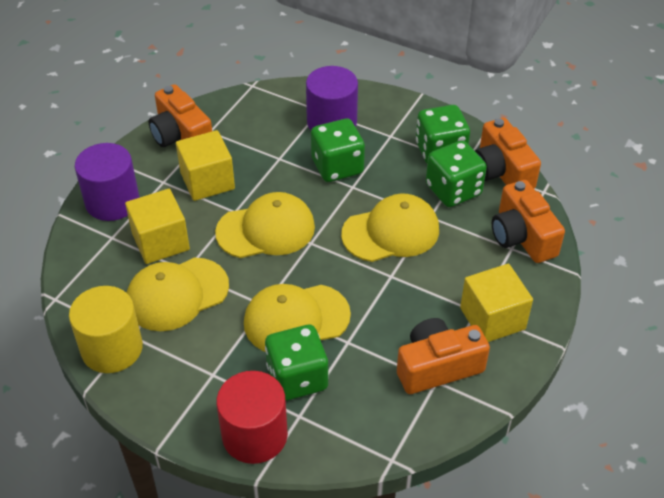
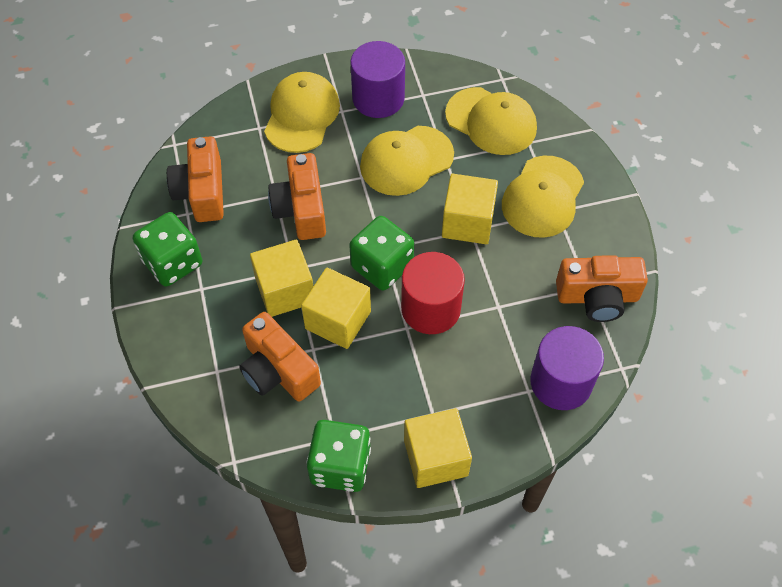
green dice: 4 -> 3
yellow cube: 3 -> 4
yellow cylinder: 1 -> 0

